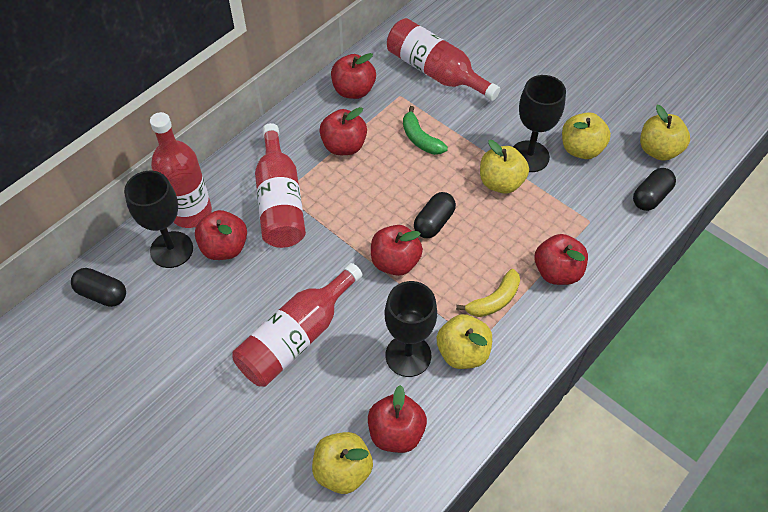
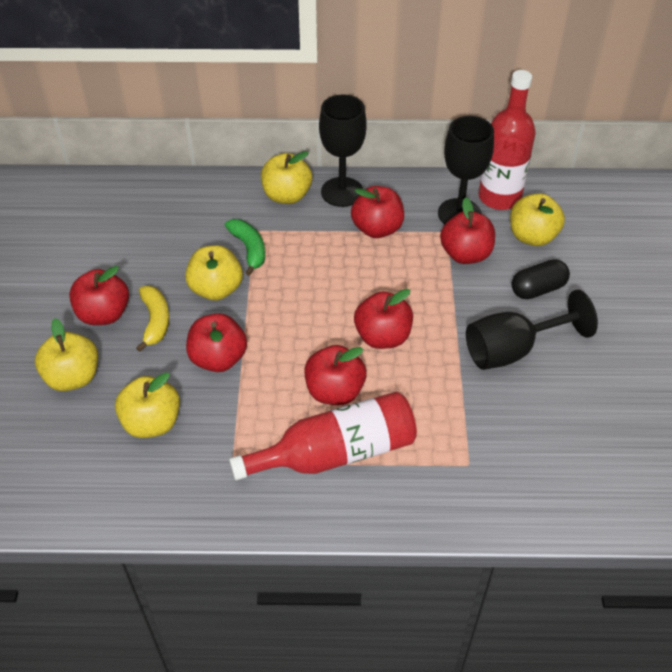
black capsule: 3 -> 1
red bottle: 4 -> 2

